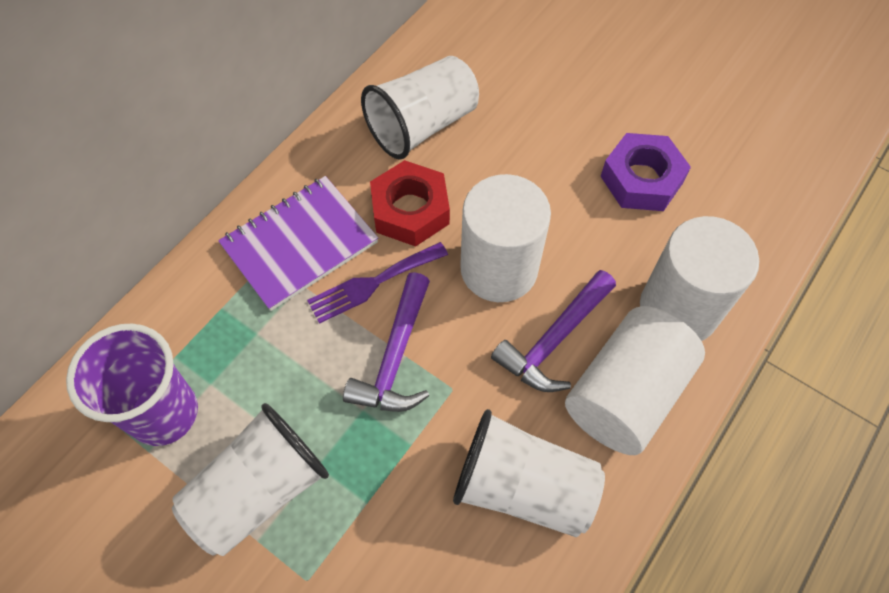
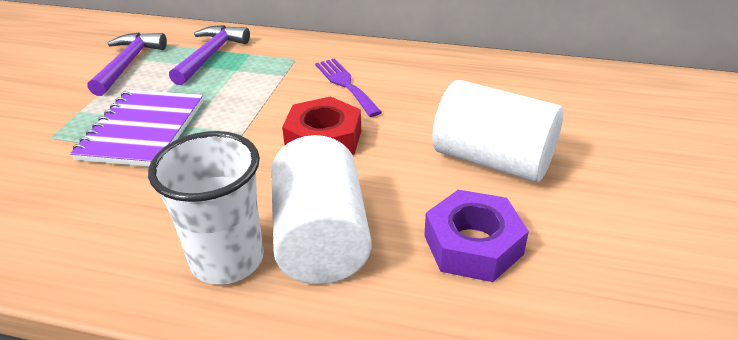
purple cup: 1 -> 0
white cup: 3 -> 1
white cylinder: 3 -> 2

